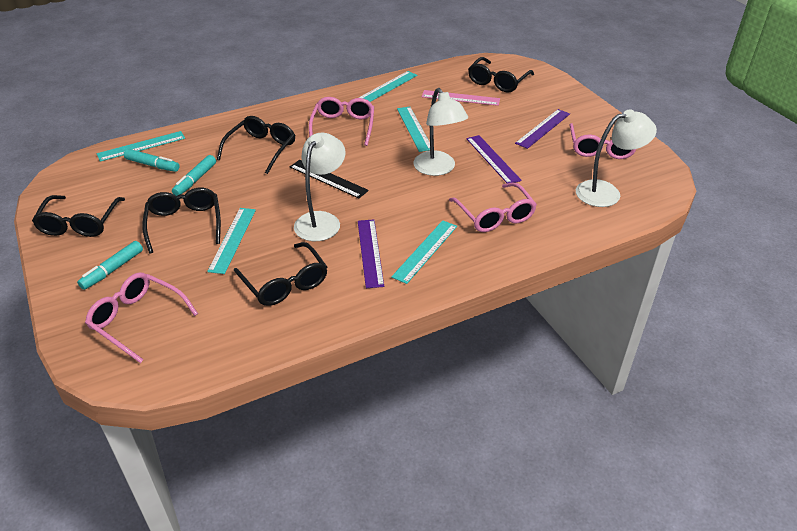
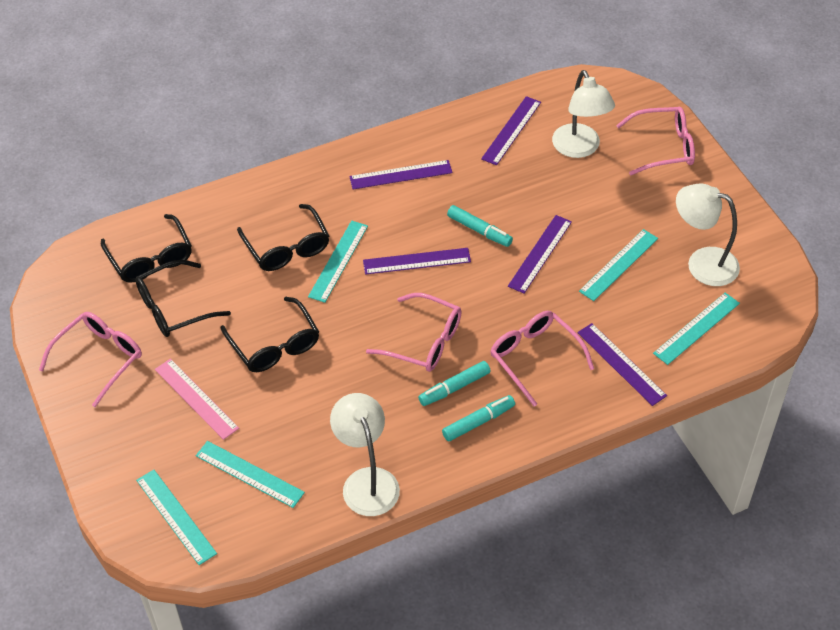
black glasses: 5 -> 4
black ruler: 1 -> 0
purple ruler: 3 -> 5

